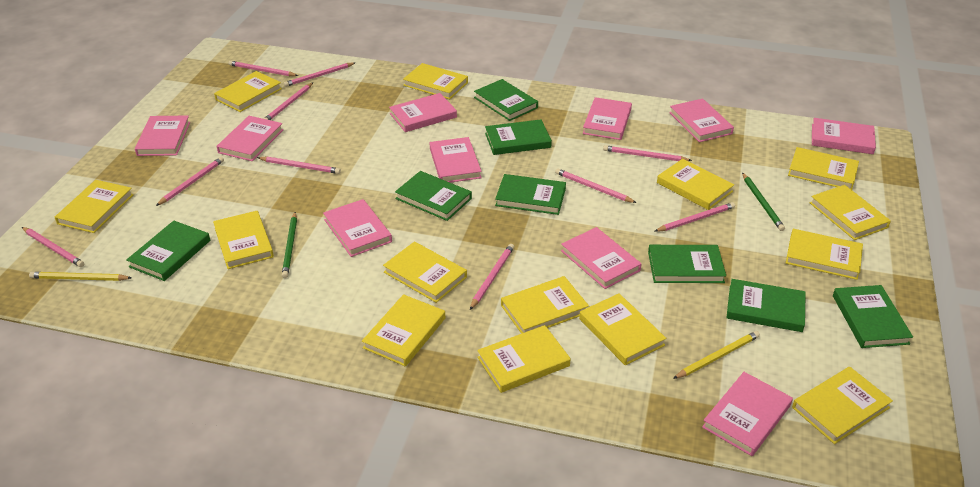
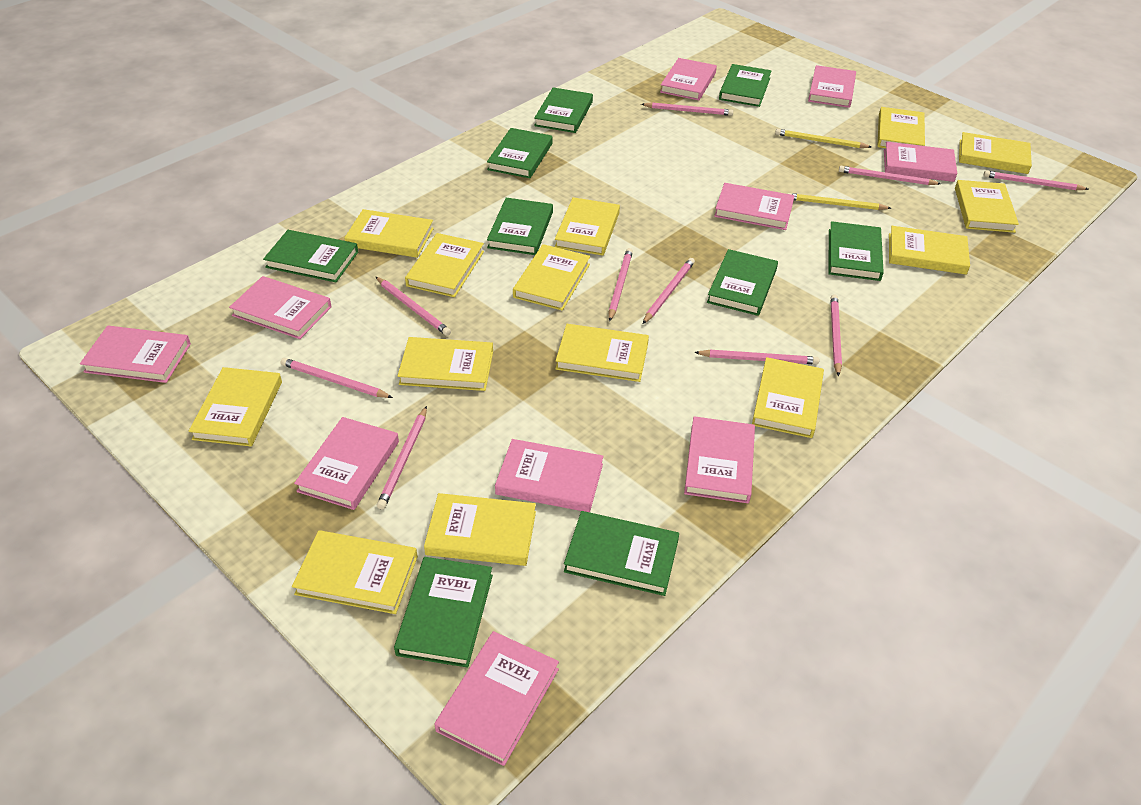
green book: 8 -> 9
green pencil: 2 -> 0

